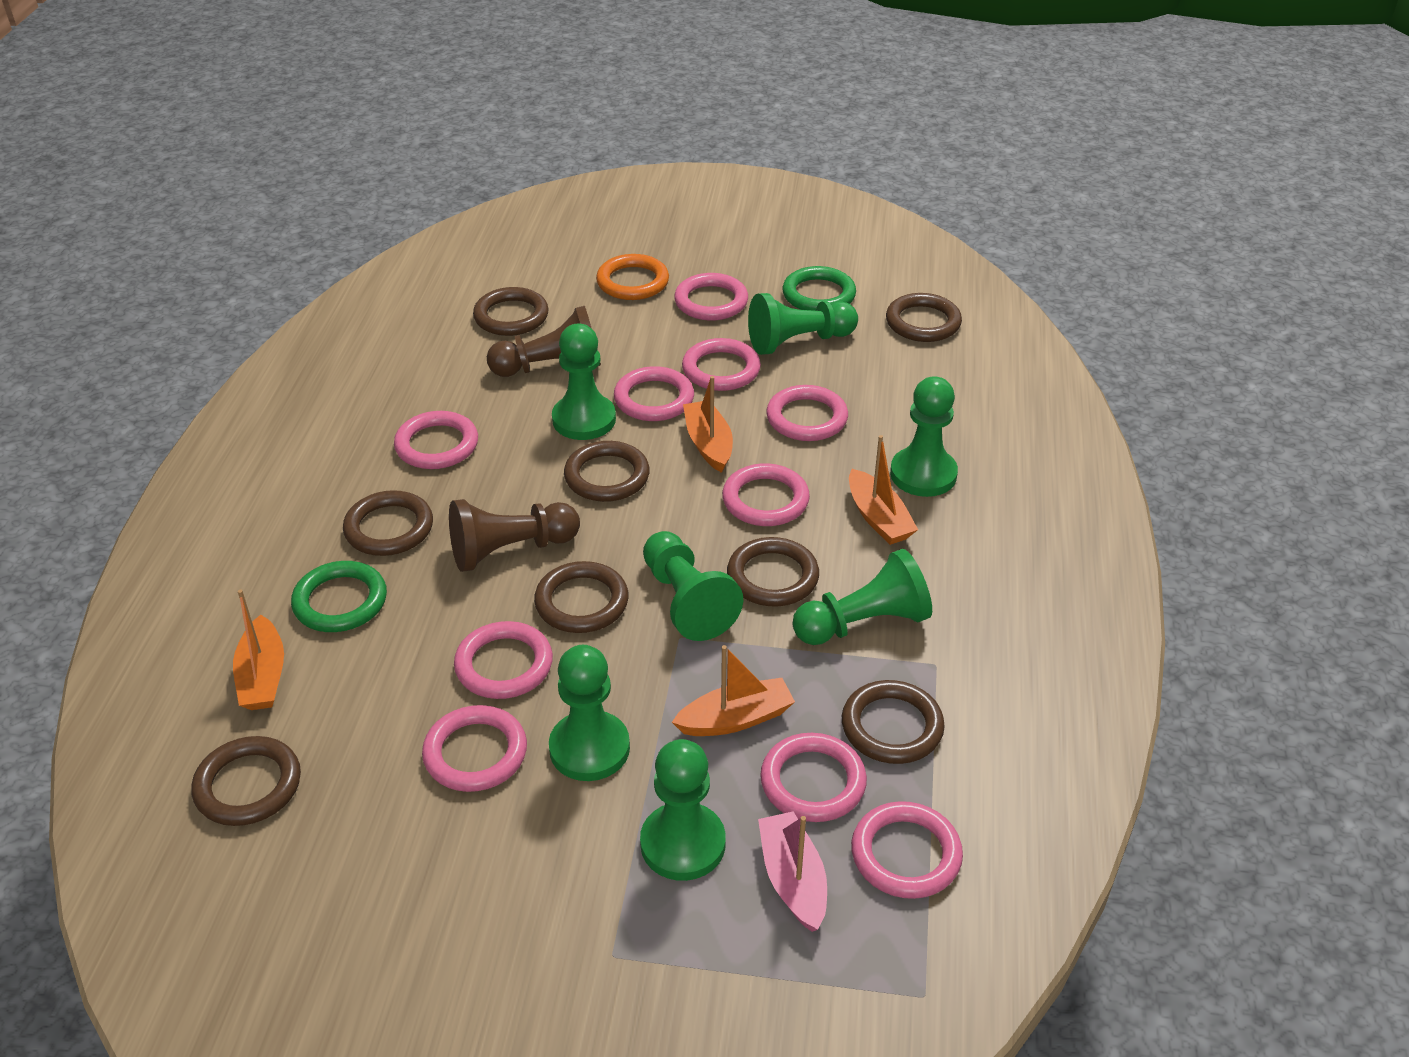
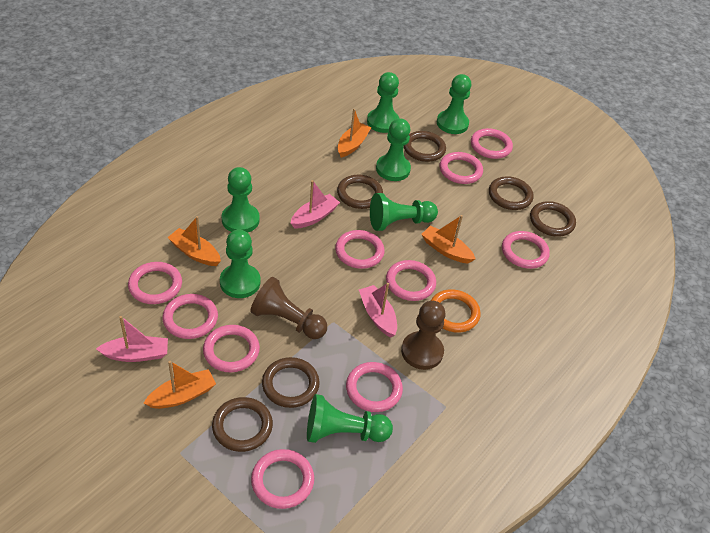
brown ring: 8 -> 6
green ring: 2 -> 0
pink boat: 1 -> 3

